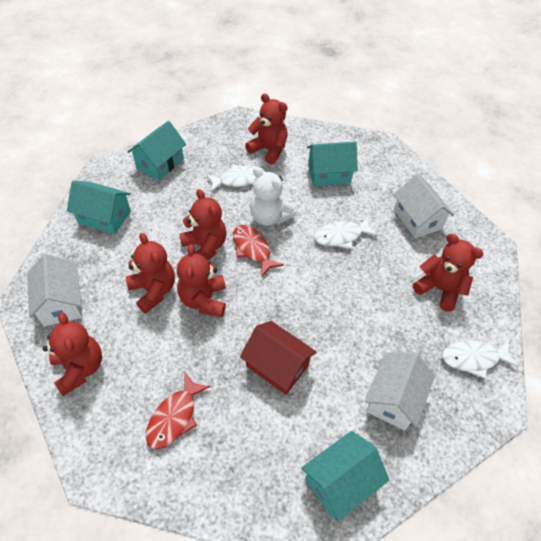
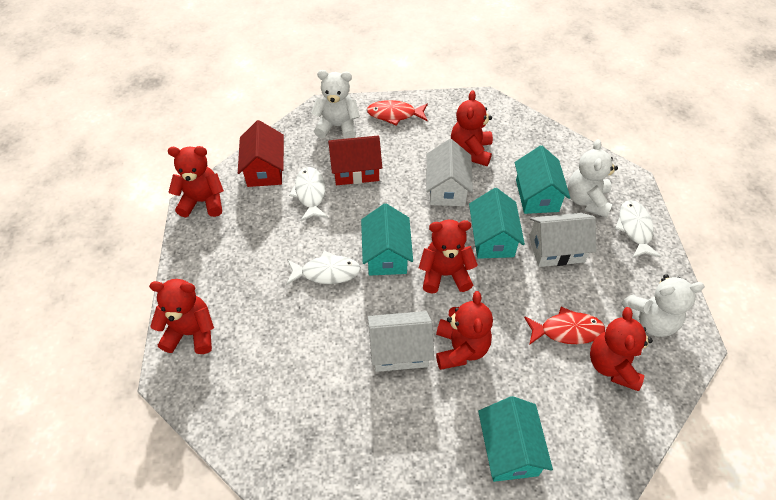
red house: 1 -> 2
white teddy bear: 1 -> 3

